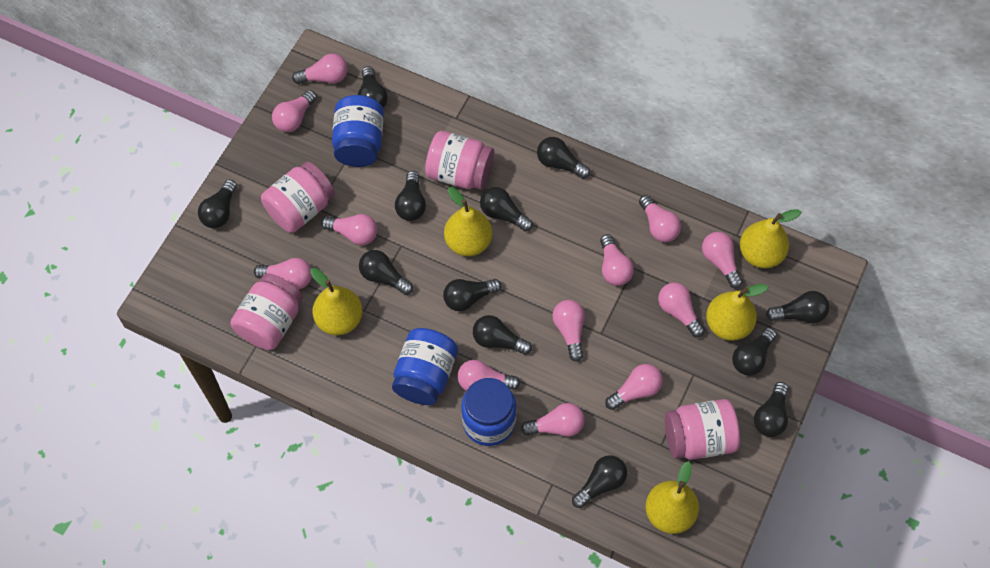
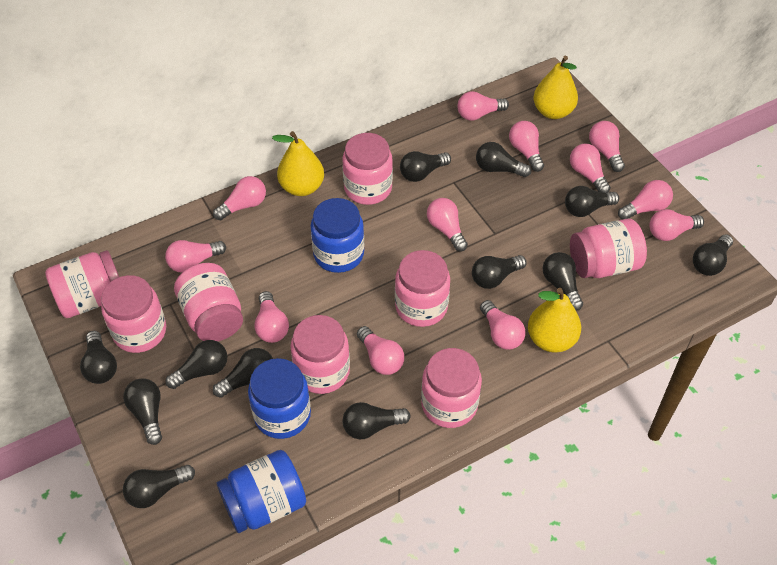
pink jar: 4 -> 8
yellow pear: 5 -> 3

